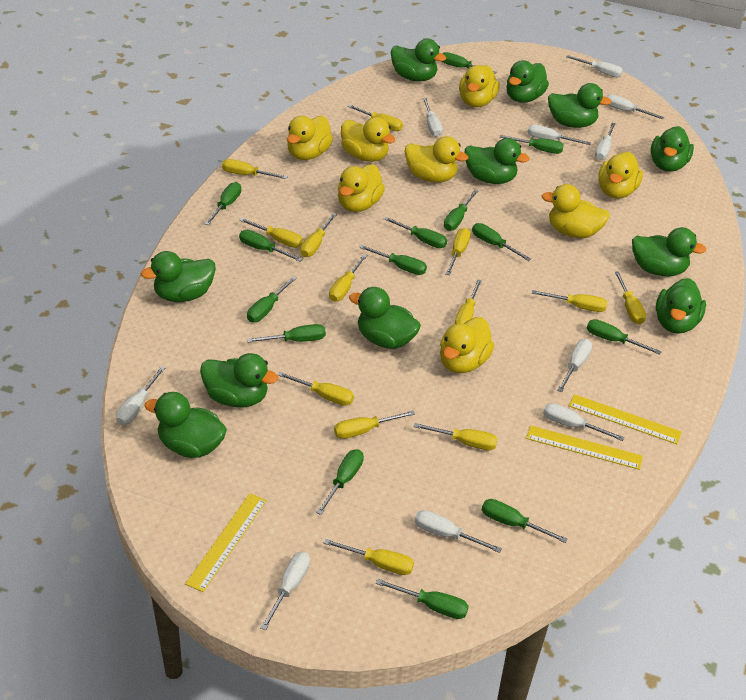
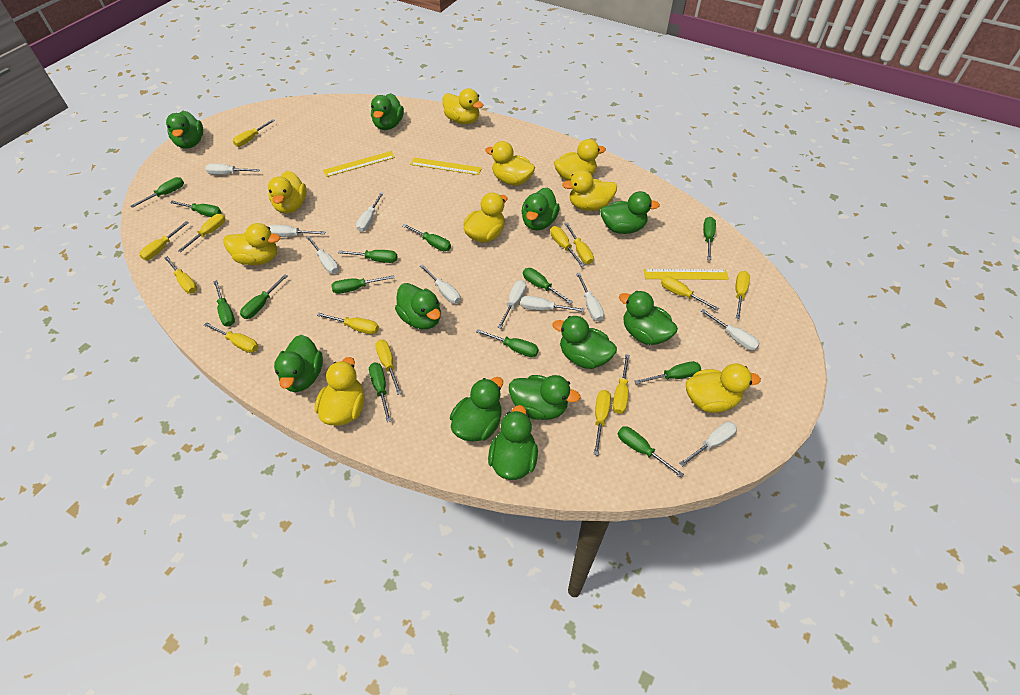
green screwdriver: 14 -> 13
yellow duck: 8 -> 9

